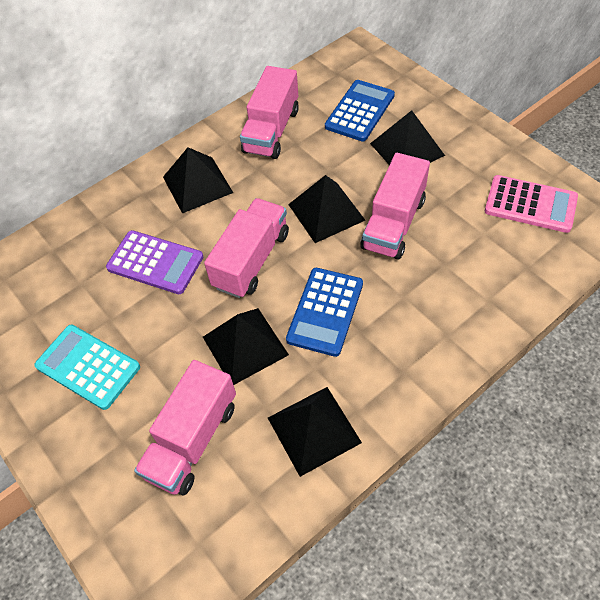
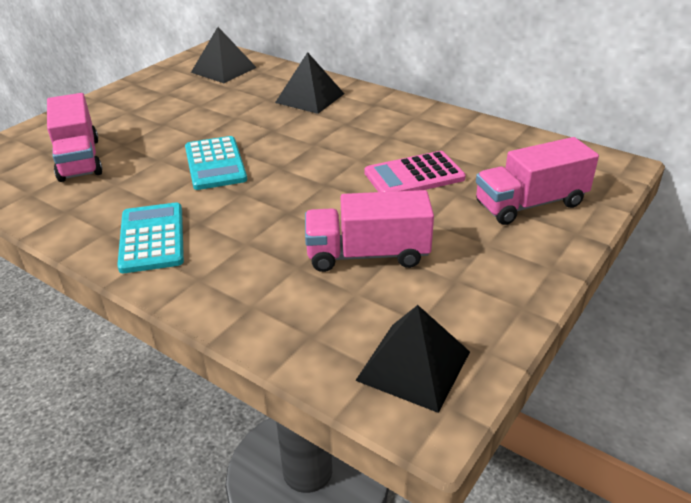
black pyramid: 5 -> 3
blue calculator: 2 -> 0
pink truck: 4 -> 3
purple calculator: 1 -> 0
turquoise calculator: 1 -> 2

